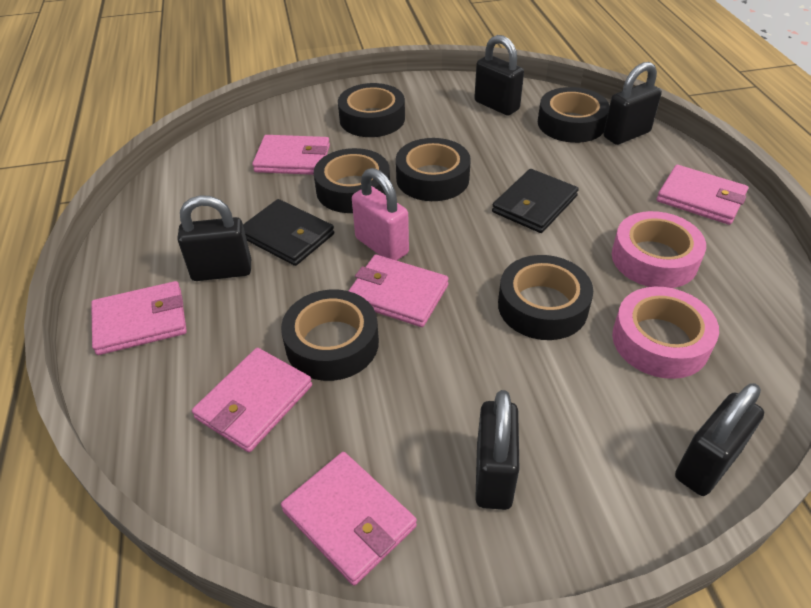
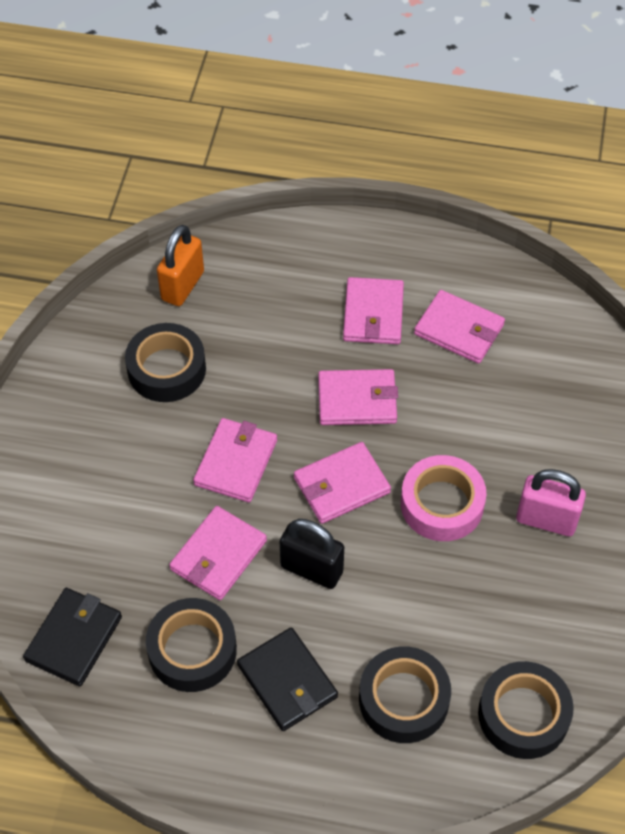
black padlock: 5 -> 1
black tape: 6 -> 4
orange padlock: 0 -> 1
pink tape: 2 -> 1

